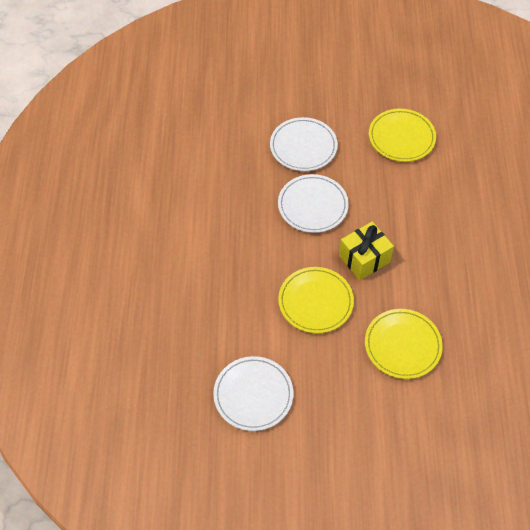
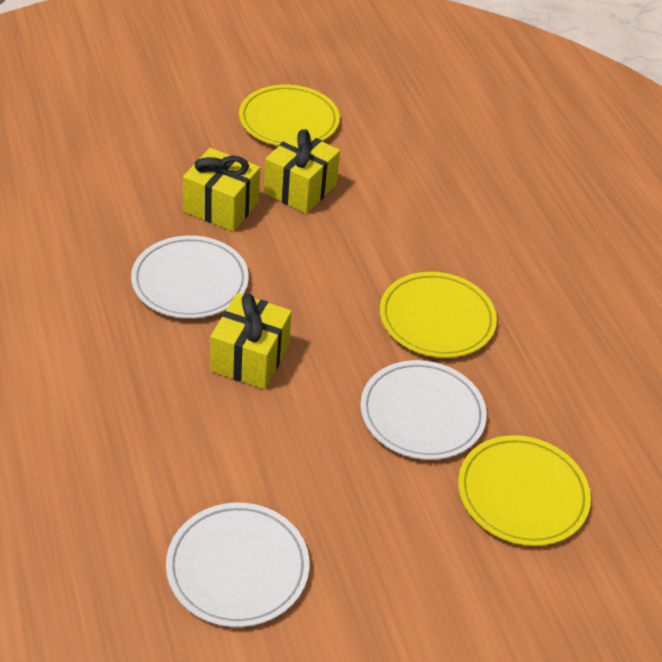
yellow gift: 1 -> 3

